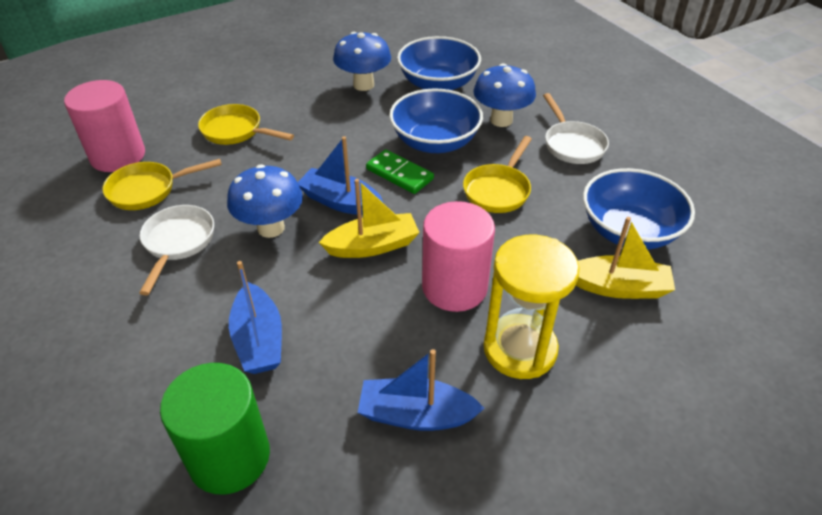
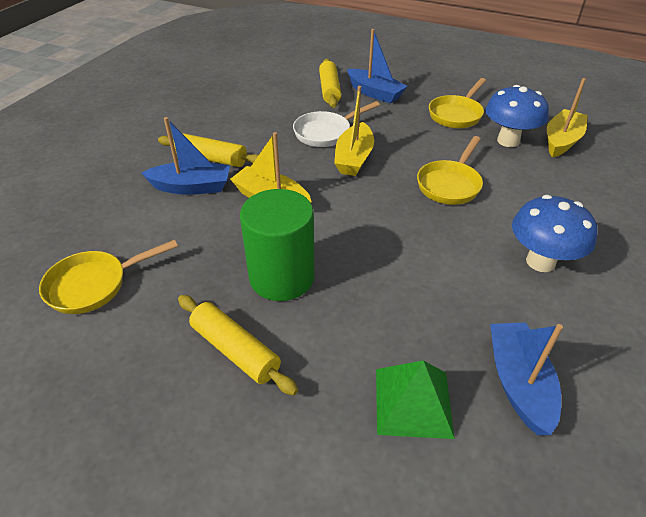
blue bowl: 3 -> 0
blue mushroom: 3 -> 2
green domino: 1 -> 0
green pyramid: 0 -> 1
pink cylinder: 2 -> 0
white pan: 2 -> 1
yellow boat: 2 -> 3
yellow hourglass: 1 -> 0
yellow rolling pin: 0 -> 3

